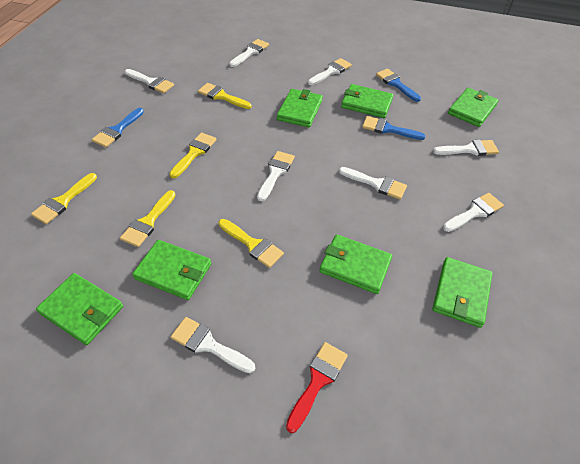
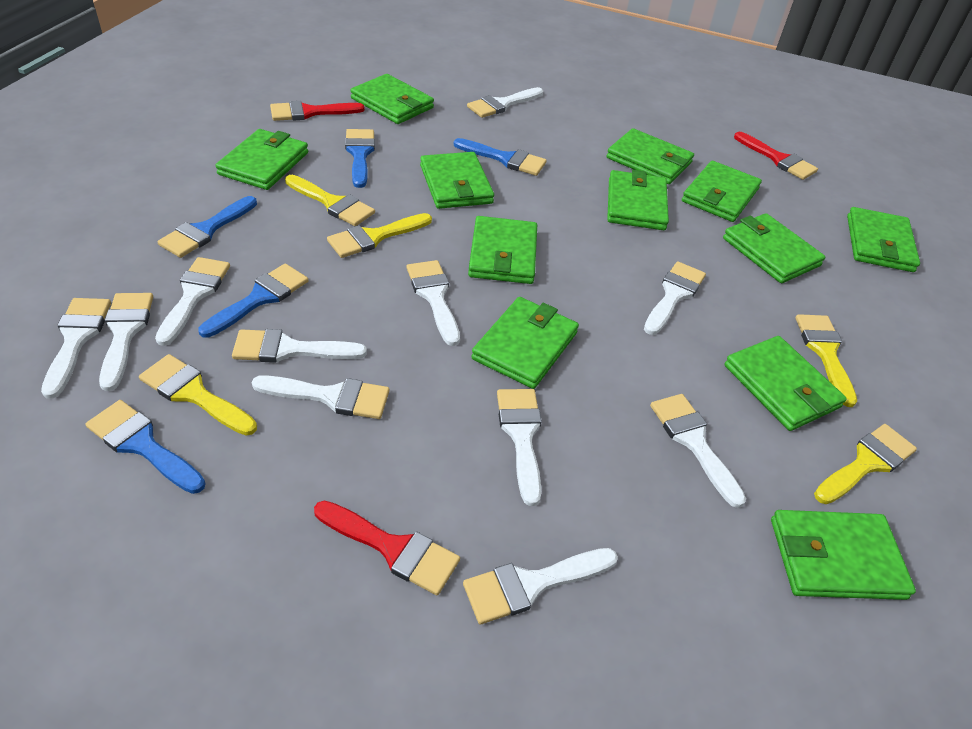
blue brush: 3 -> 5
green wallet: 7 -> 12
red brush: 1 -> 3
white brush: 8 -> 11

